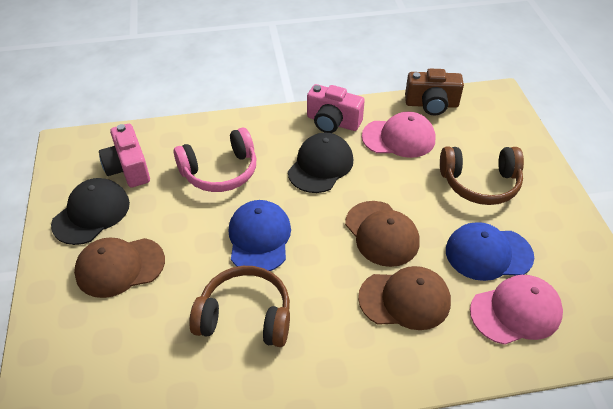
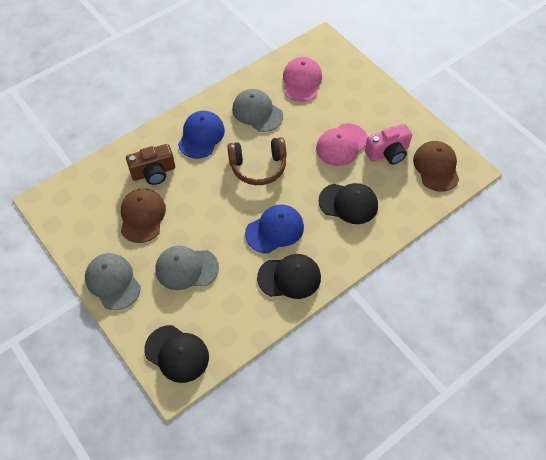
black cap: 2 -> 3
brown cap: 3 -> 2
brown headphones: 2 -> 1
grey cap: 0 -> 3
pink camera: 2 -> 1
pink headphones: 1 -> 0

